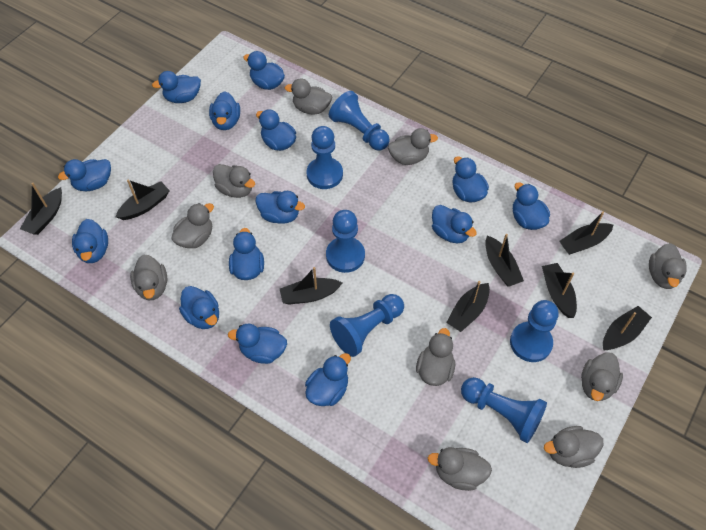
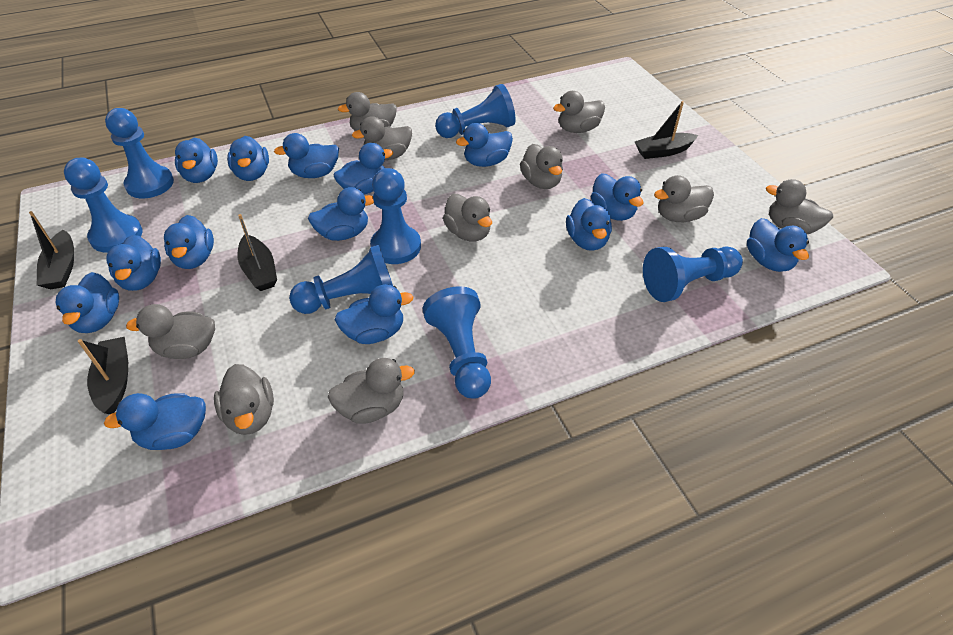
black boat: 8 -> 4
blue pawn: 6 -> 7

